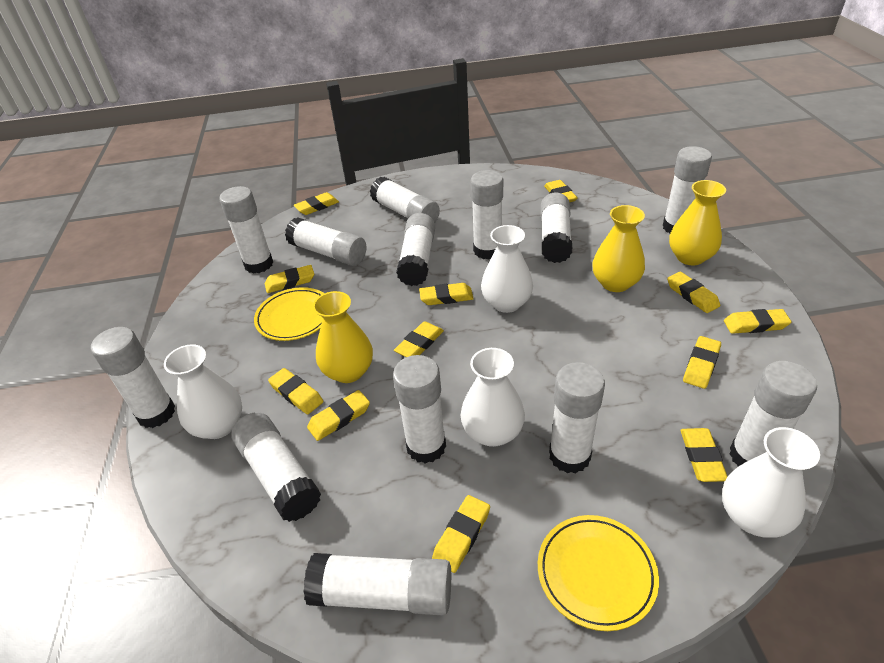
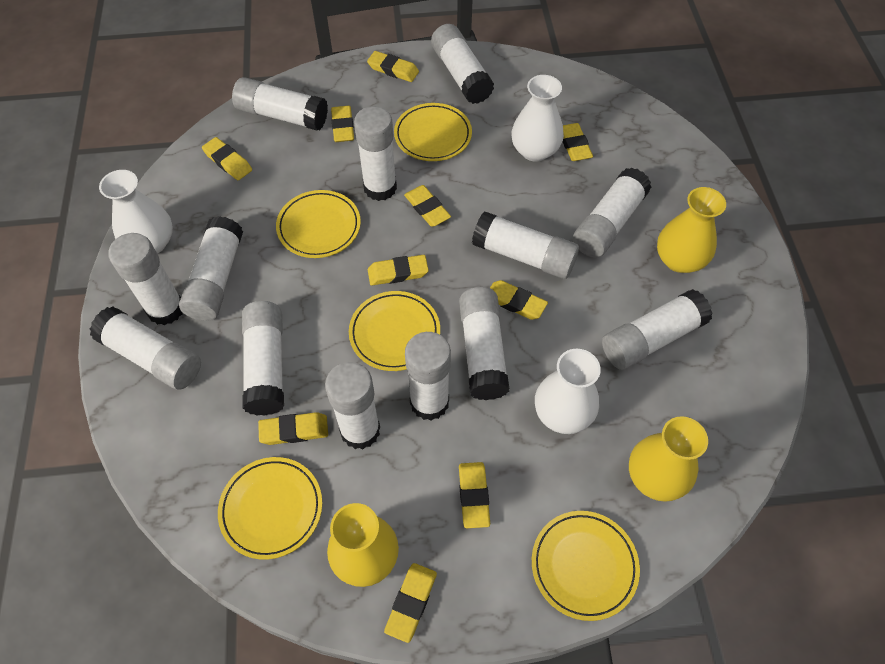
white vase: 4 -> 3
yellow eraser: 12 -> 10
yellow plate: 2 -> 5

